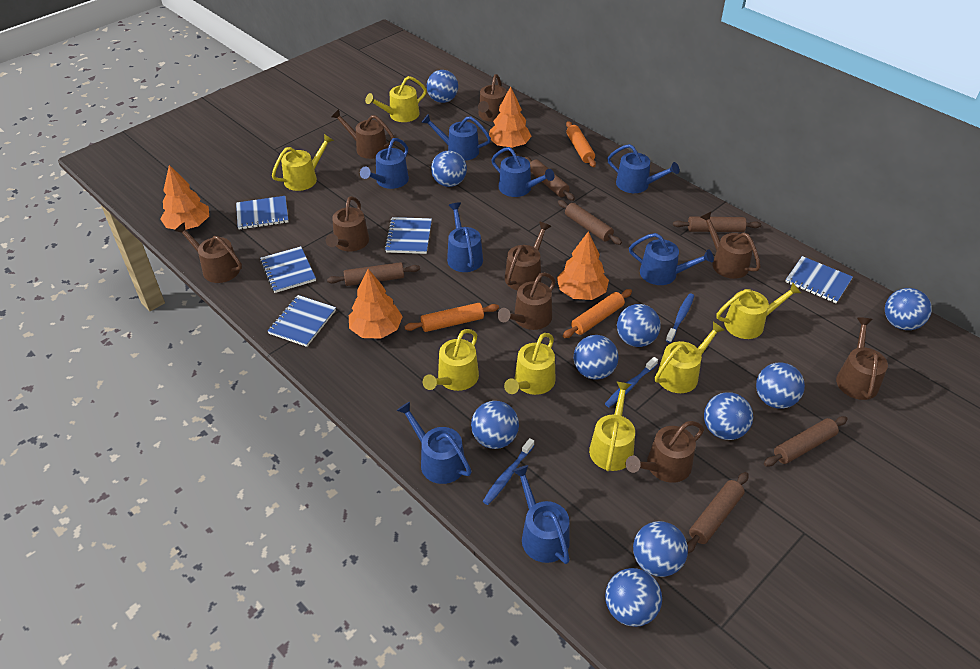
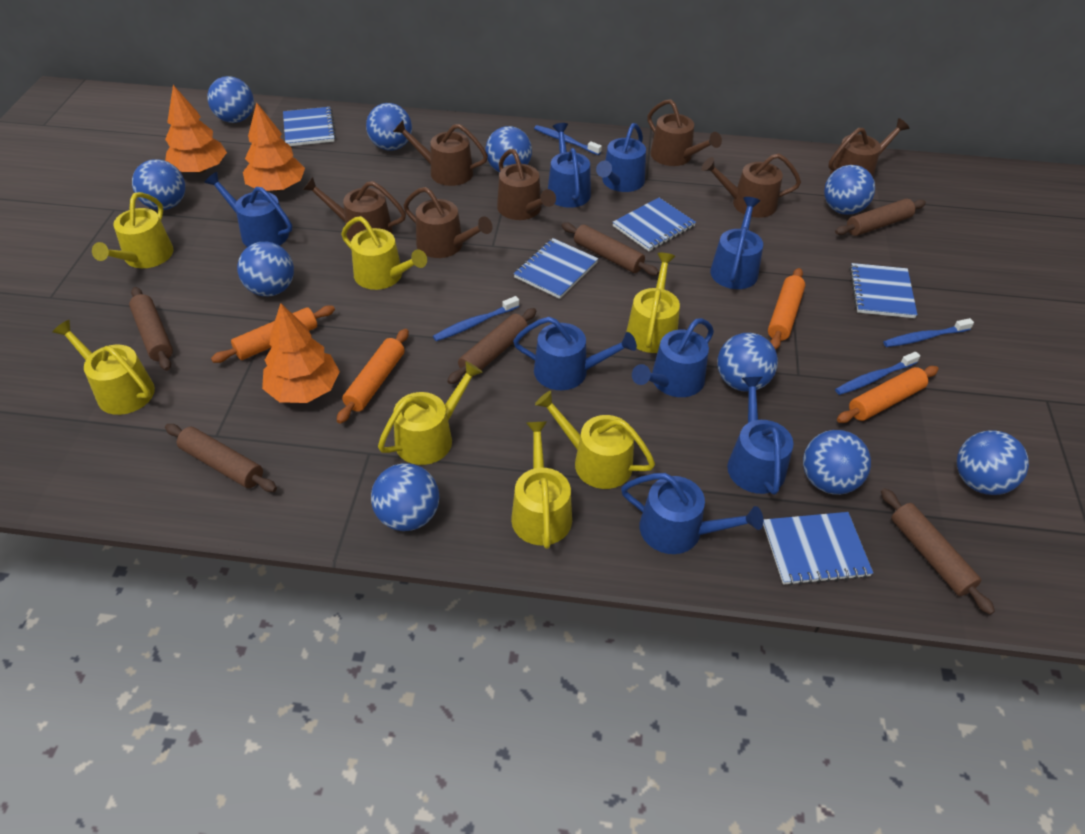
blue toothbrush: 3 -> 4
brown watering can: 9 -> 7
orange rolling pin: 3 -> 4
orange tree: 4 -> 3

